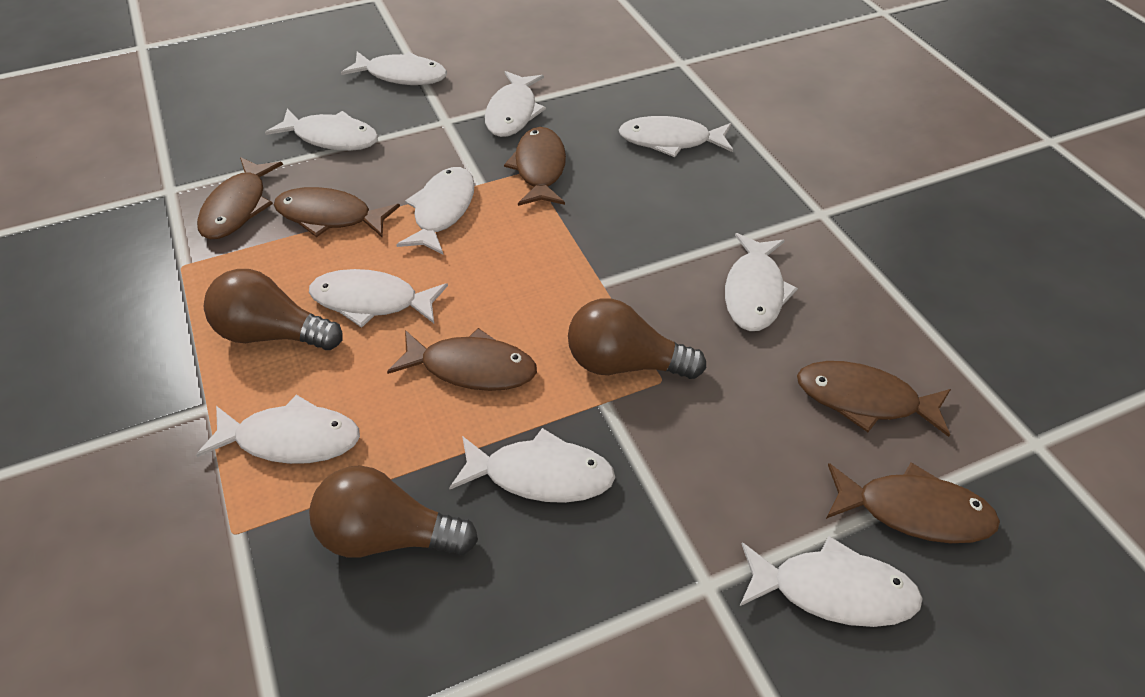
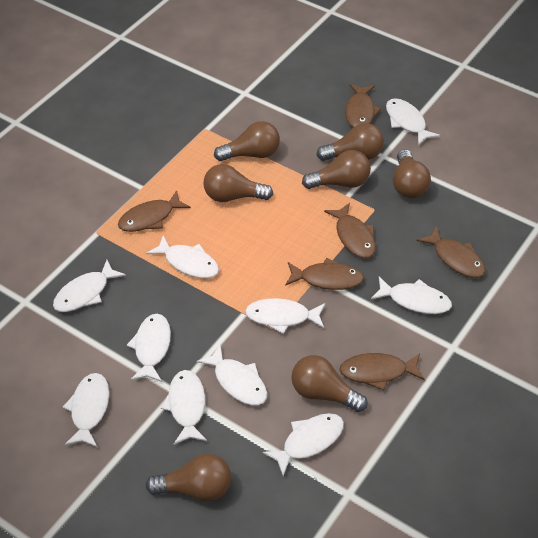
brown light bulb: 3 -> 7

